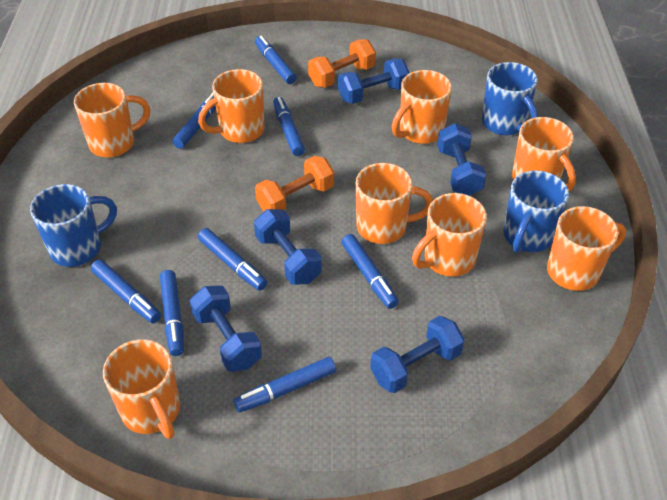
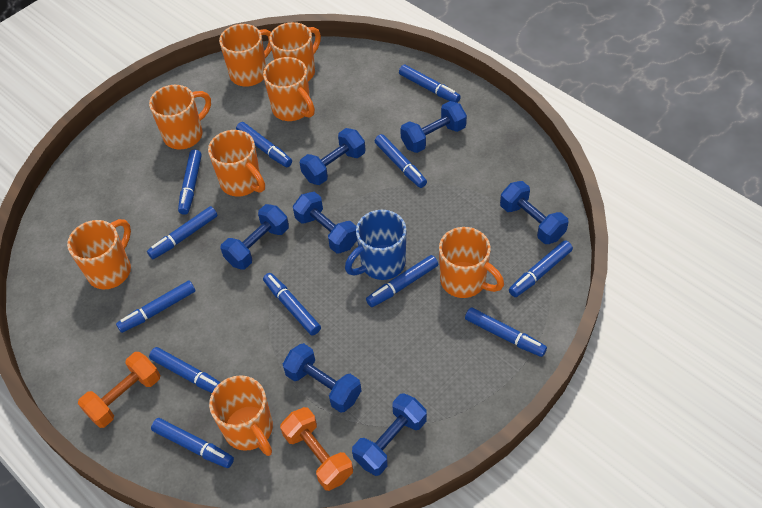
blue dumbbell: 5 -> 7
blue marker: 8 -> 12
blue mug: 3 -> 1

